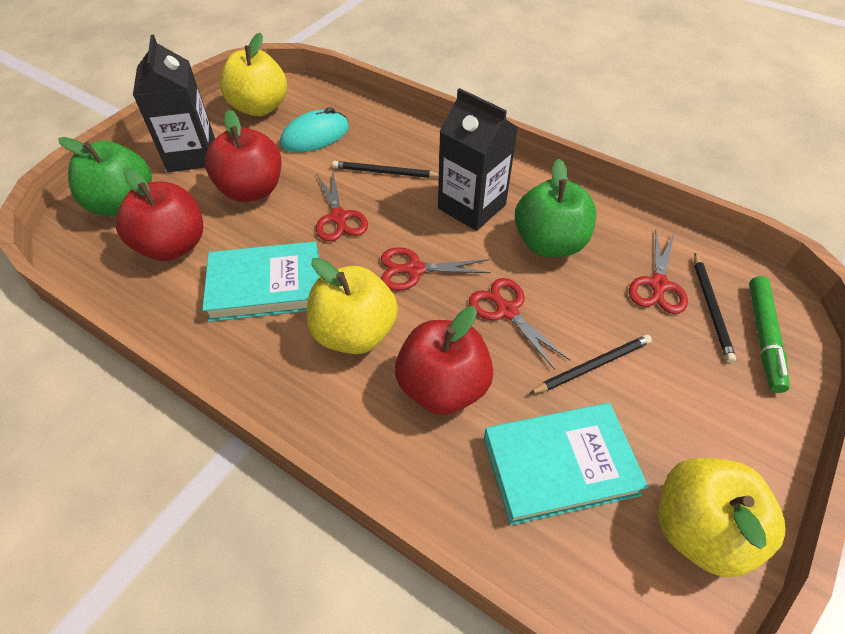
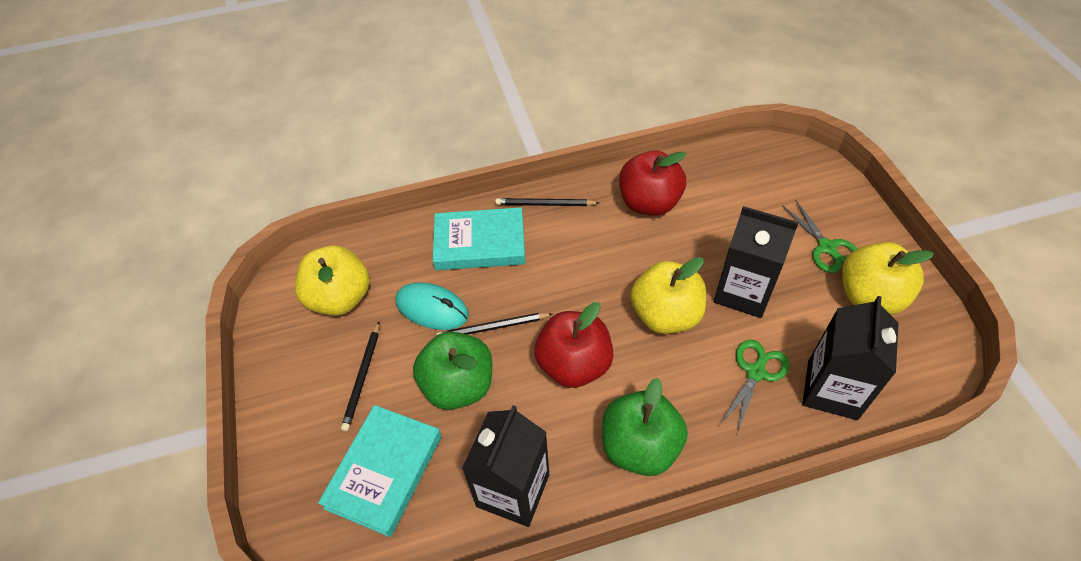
black carton: 2 -> 3
green marker: 1 -> 0
green scissors: 0 -> 2
red apple: 3 -> 2
red scissors: 4 -> 0

